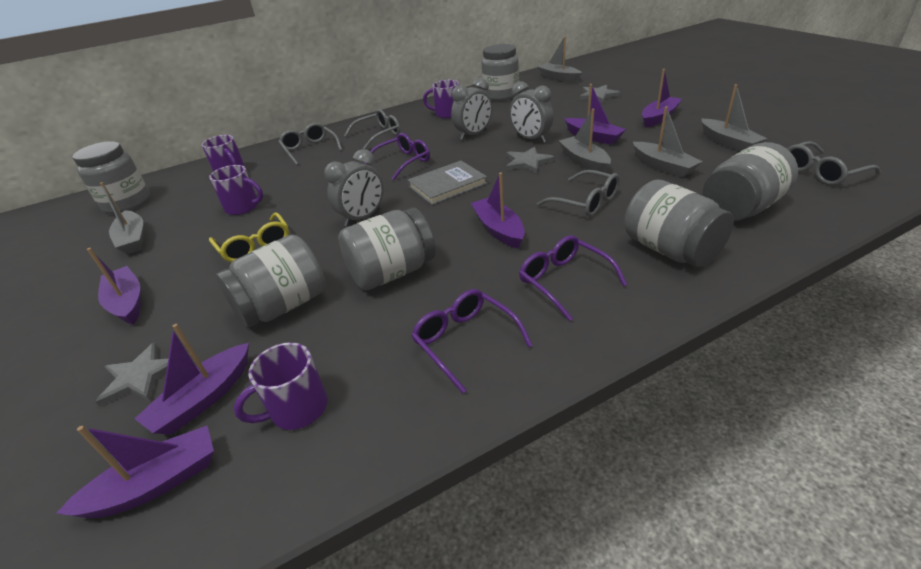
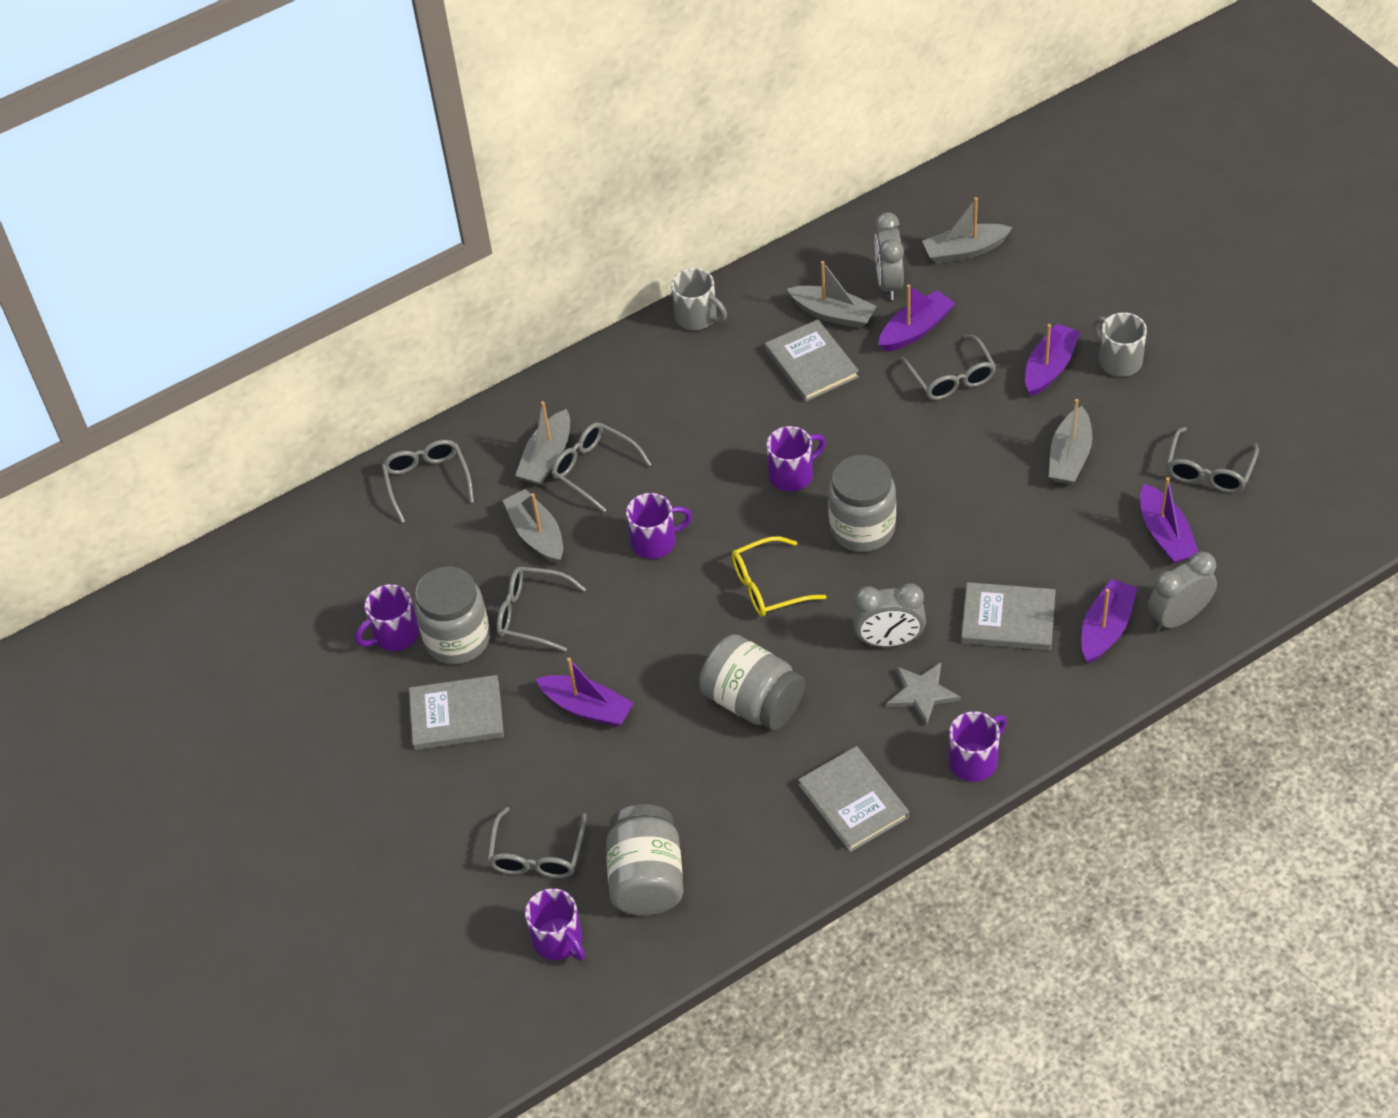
grey book: 1 -> 4
grey glasses: 4 -> 6
grey jar: 6 -> 4
grey mug: 0 -> 2
grey star: 3 -> 1
purple boat: 6 -> 5
purple glasses: 3 -> 0
purple mug: 4 -> 5

